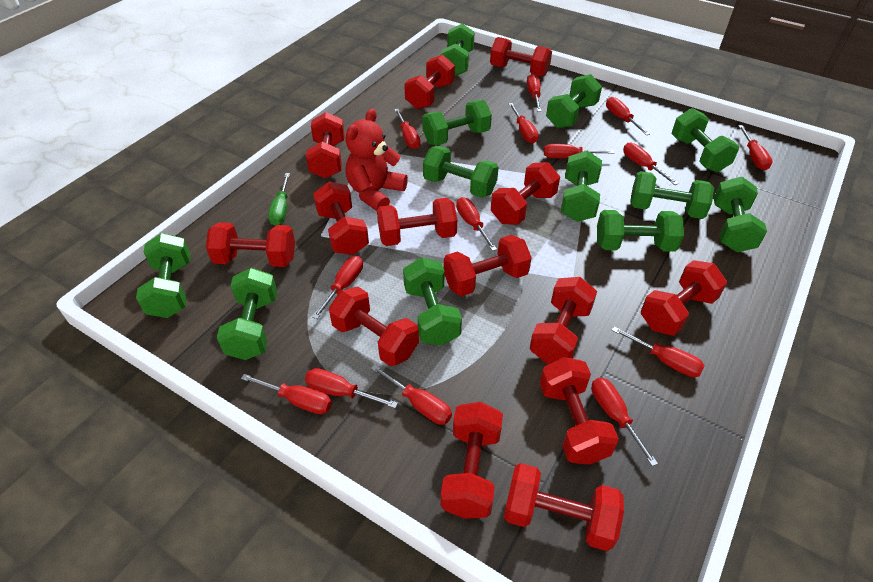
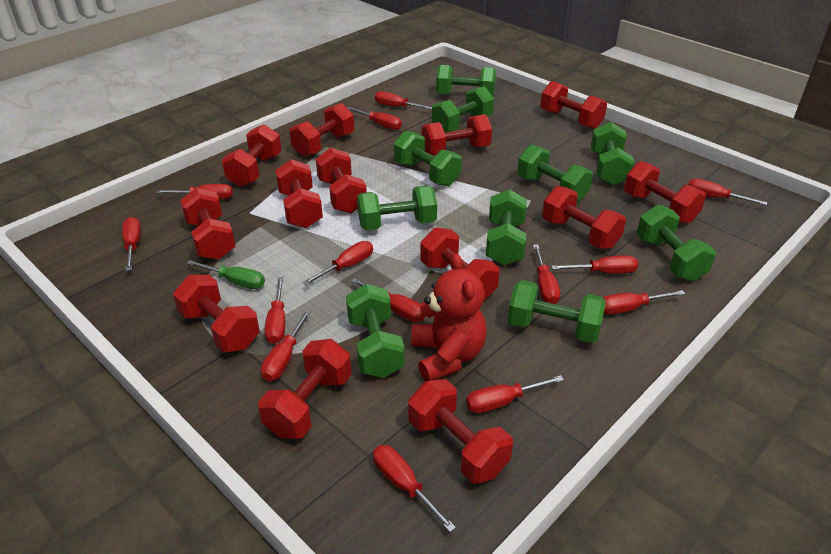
green dumbbell: 12 -> 10
red dumbbell: 14 -> 13

